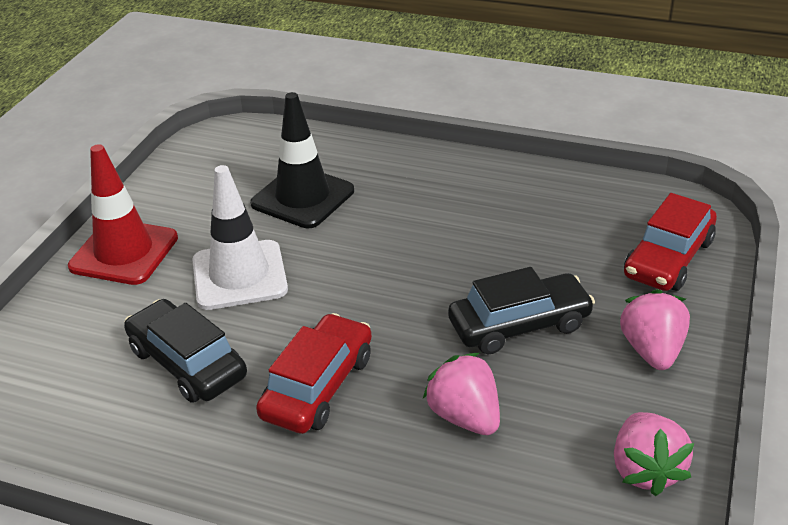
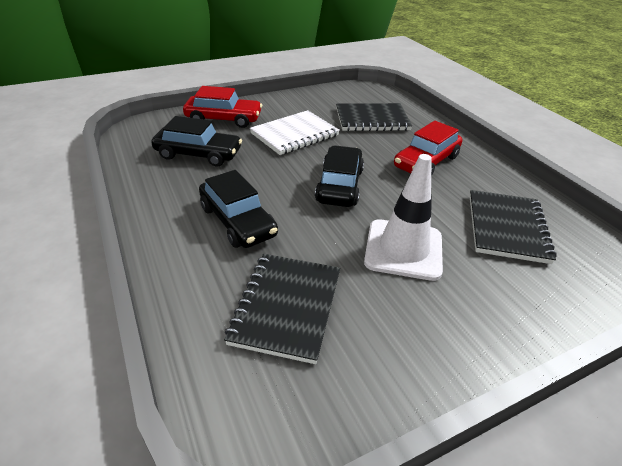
black car: 2 -> 3
black notebook: 0 -> 3
black traffic cone: 1 -> 0
pink strawberry: 3 -> 0
red traffic cone: 1 -> 0
white notebook: 0 -> 1

